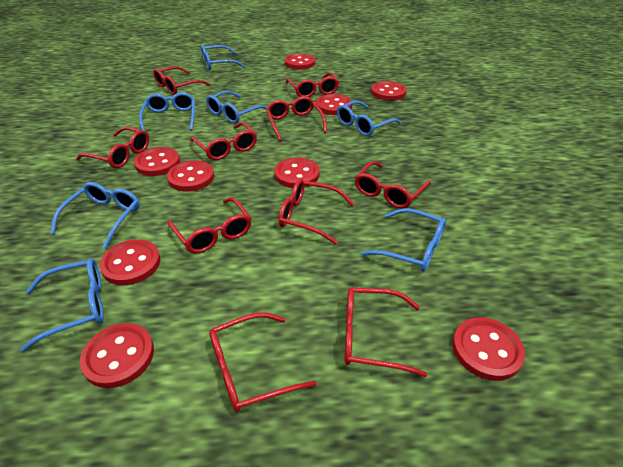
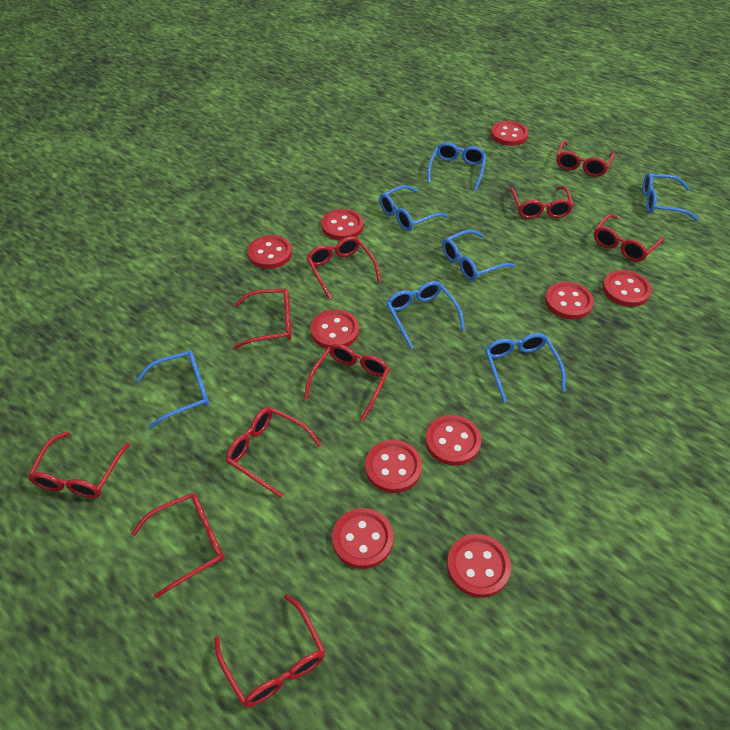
red button: 9 -> 10

